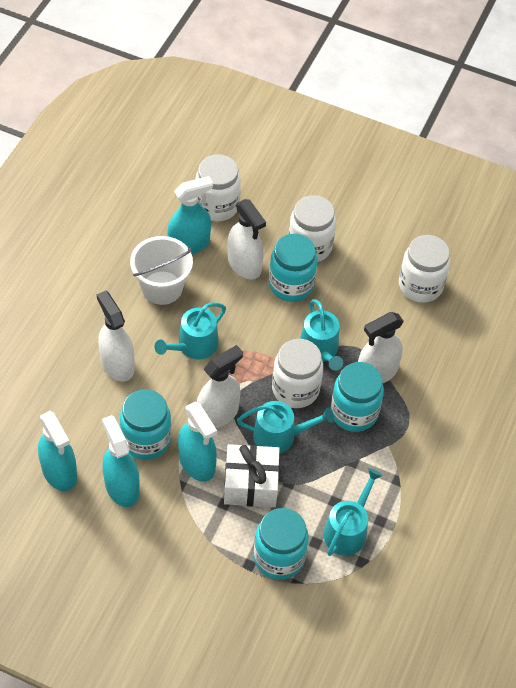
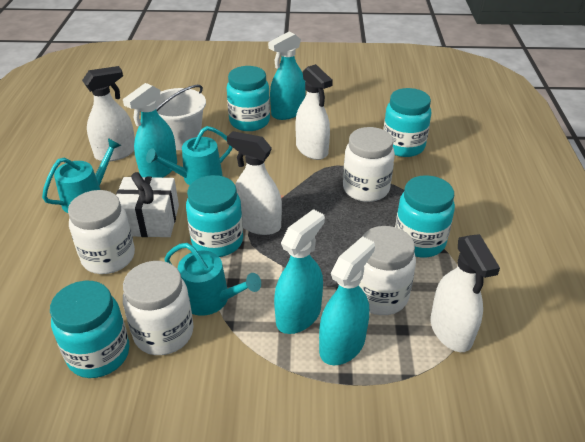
turquoise jar: 4 -> 5
turquoise watering can: 4 -> 3

